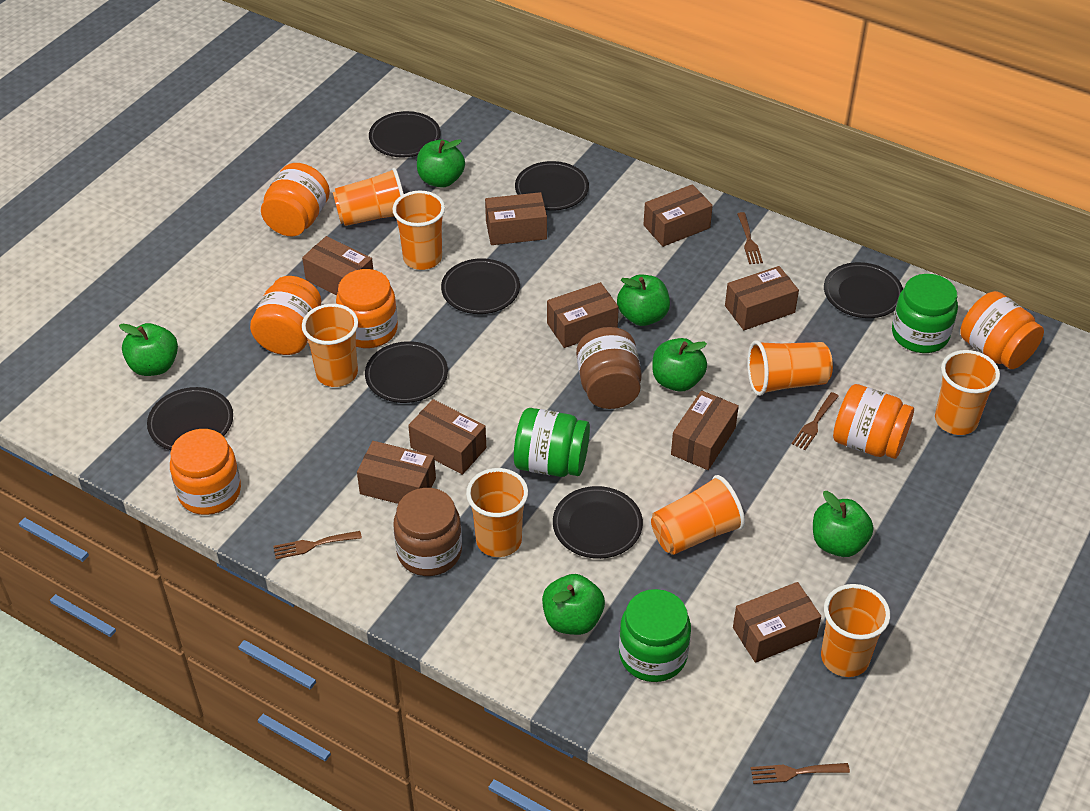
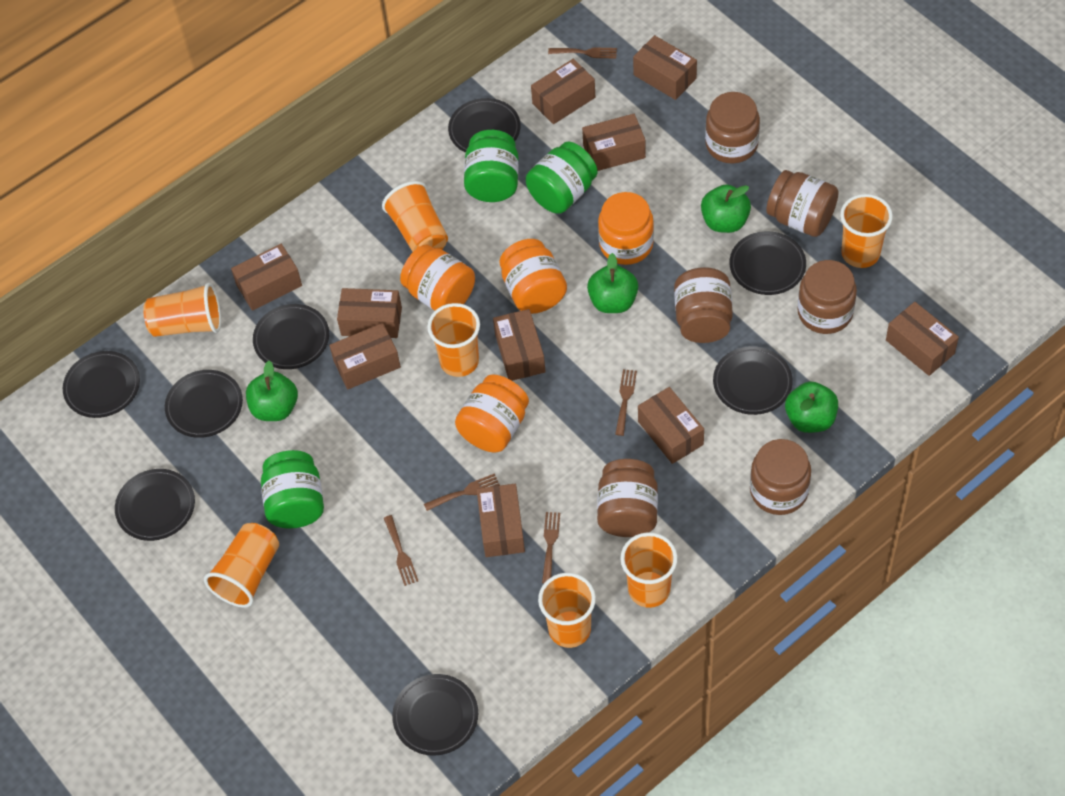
black plate: 7 -> 8
brown box: 9 -> 10
brown fork: 4 -> 5
brown jar: 2 -> 6
green apple: 6 -> 4
orange cup: 8 -> 7
orange jar: 6 -> 4

